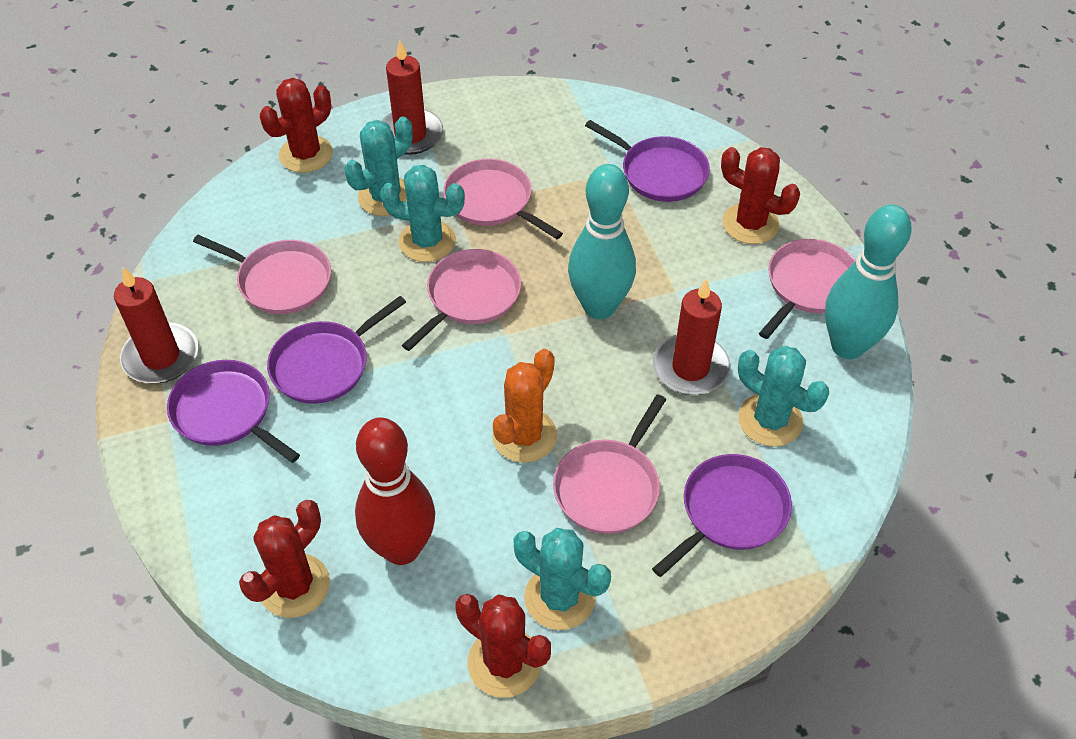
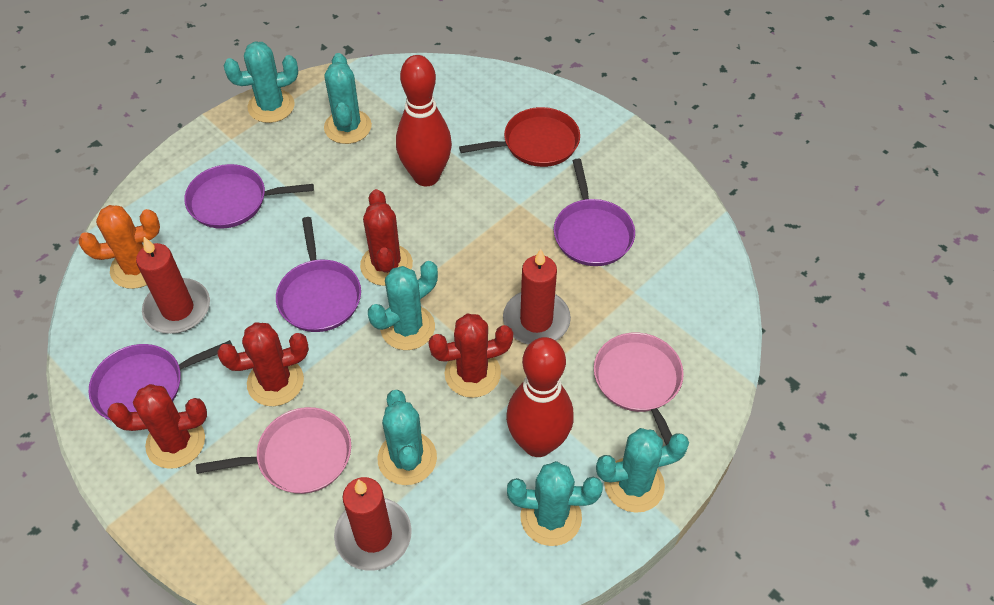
pink pan: 5 -> 2
red bowling pin: 1 -> 2
red pan: 0 -> 1
turquoise bowling pin: 2 -> 0
turquoise cactus: 4 -> 6

